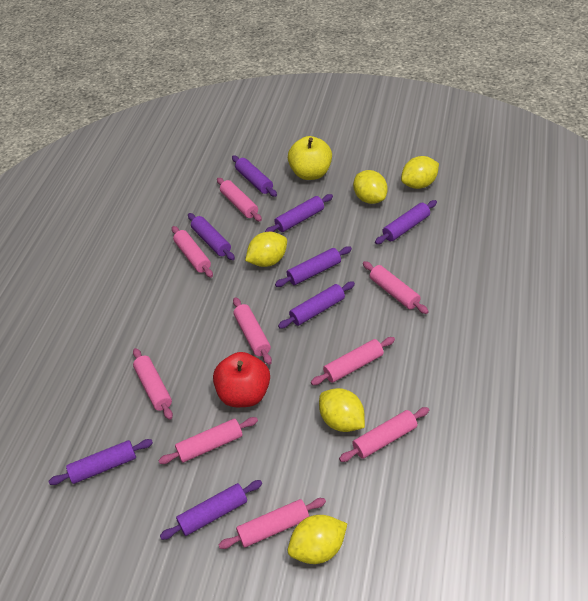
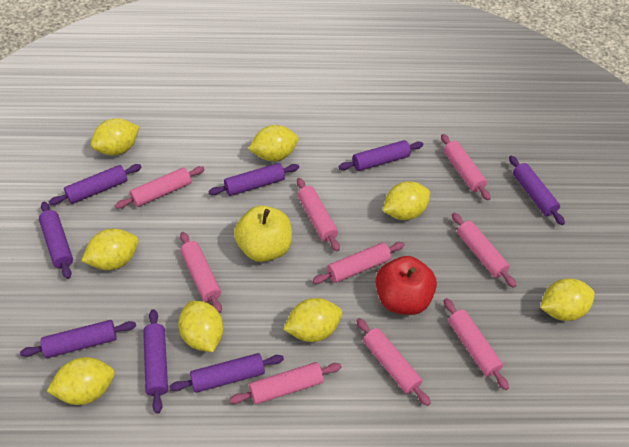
yellow lemon: 5 -> 8

